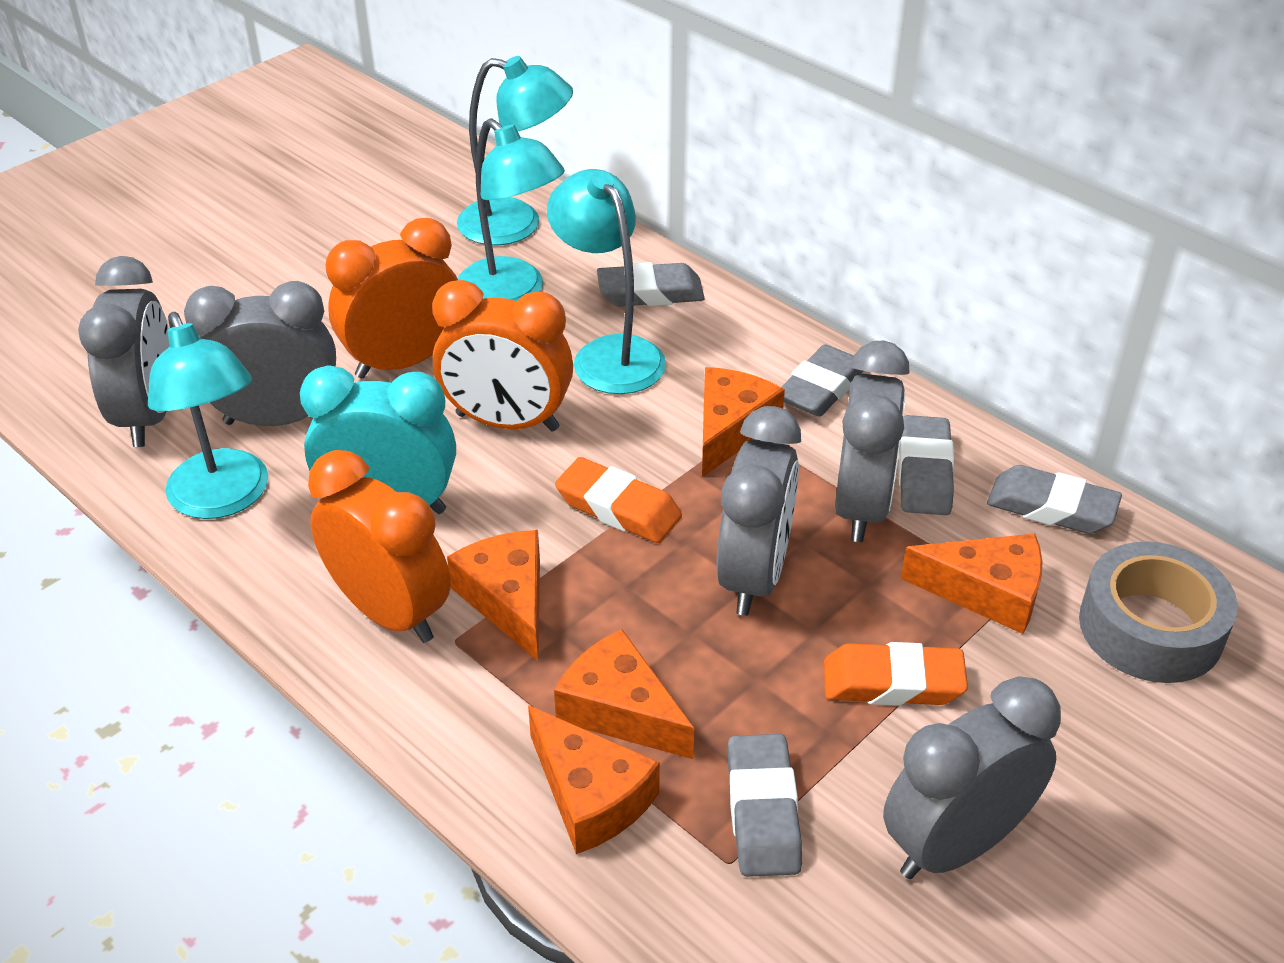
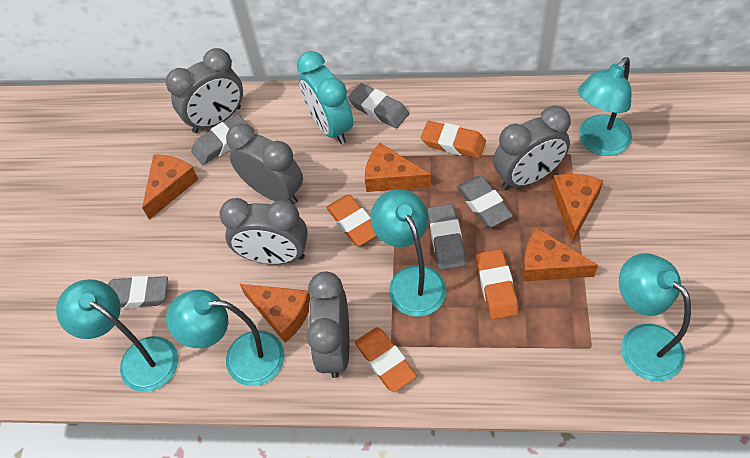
grey tape: 1 -> 0
orange clock: 3 -> 0
orange eraser: 2 -> 4
turquoise lamp: 4 -> 5

